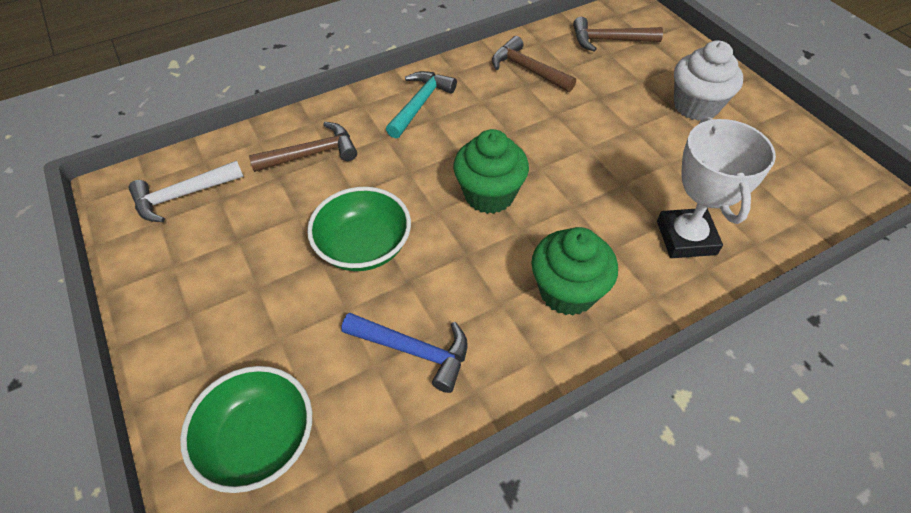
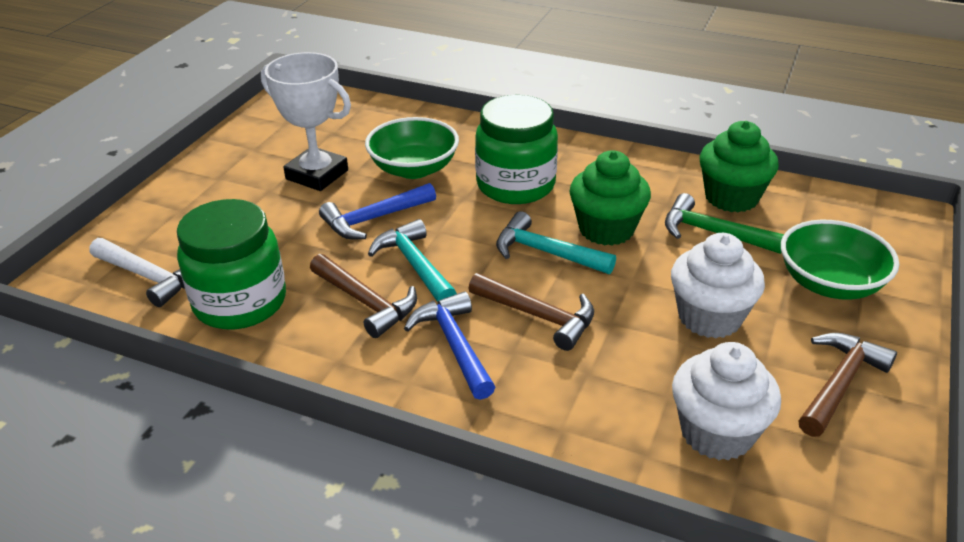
blue hammer: 1 -> 2
green hammer: 0 -> 1
green jar: 0 -> 2
turquoise hammer: 1 -> 2
white cupcake: 1 -> 2

